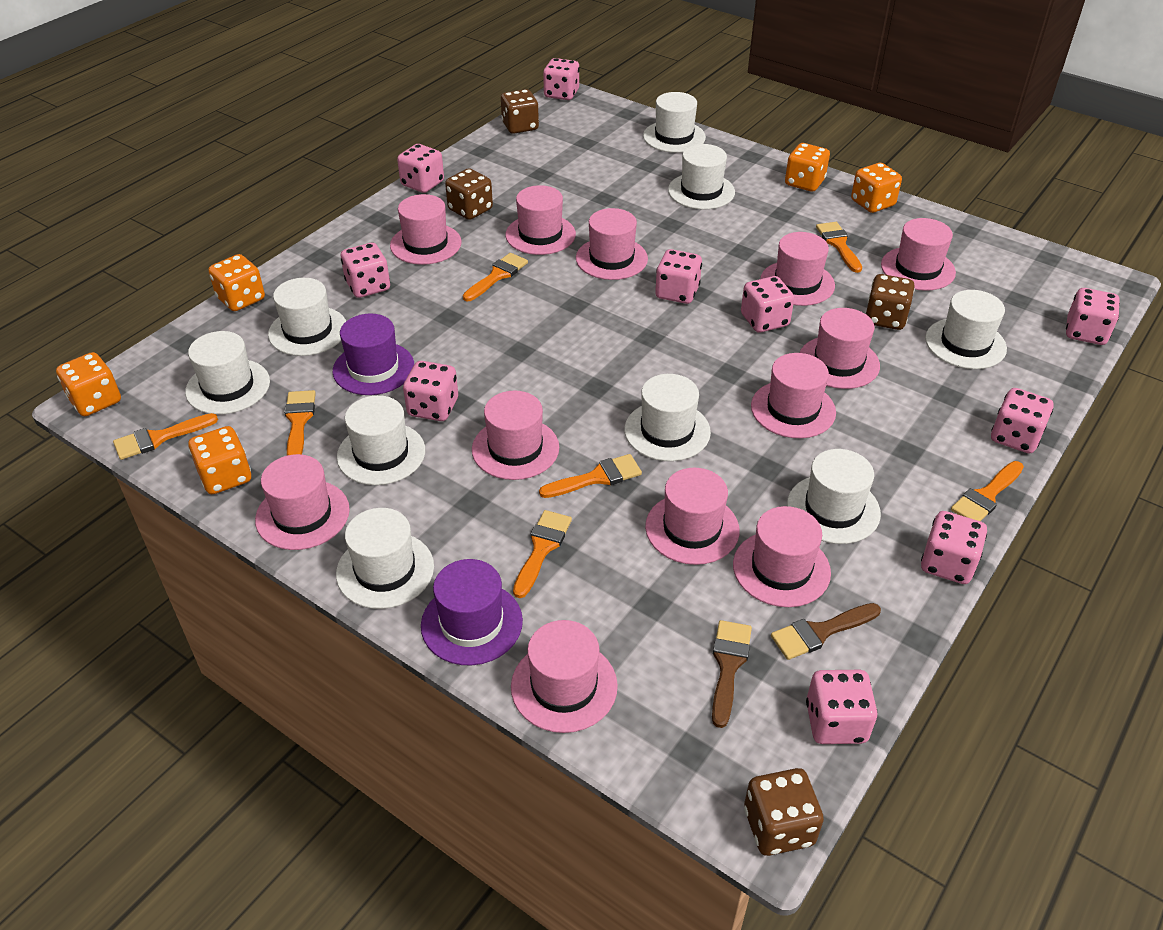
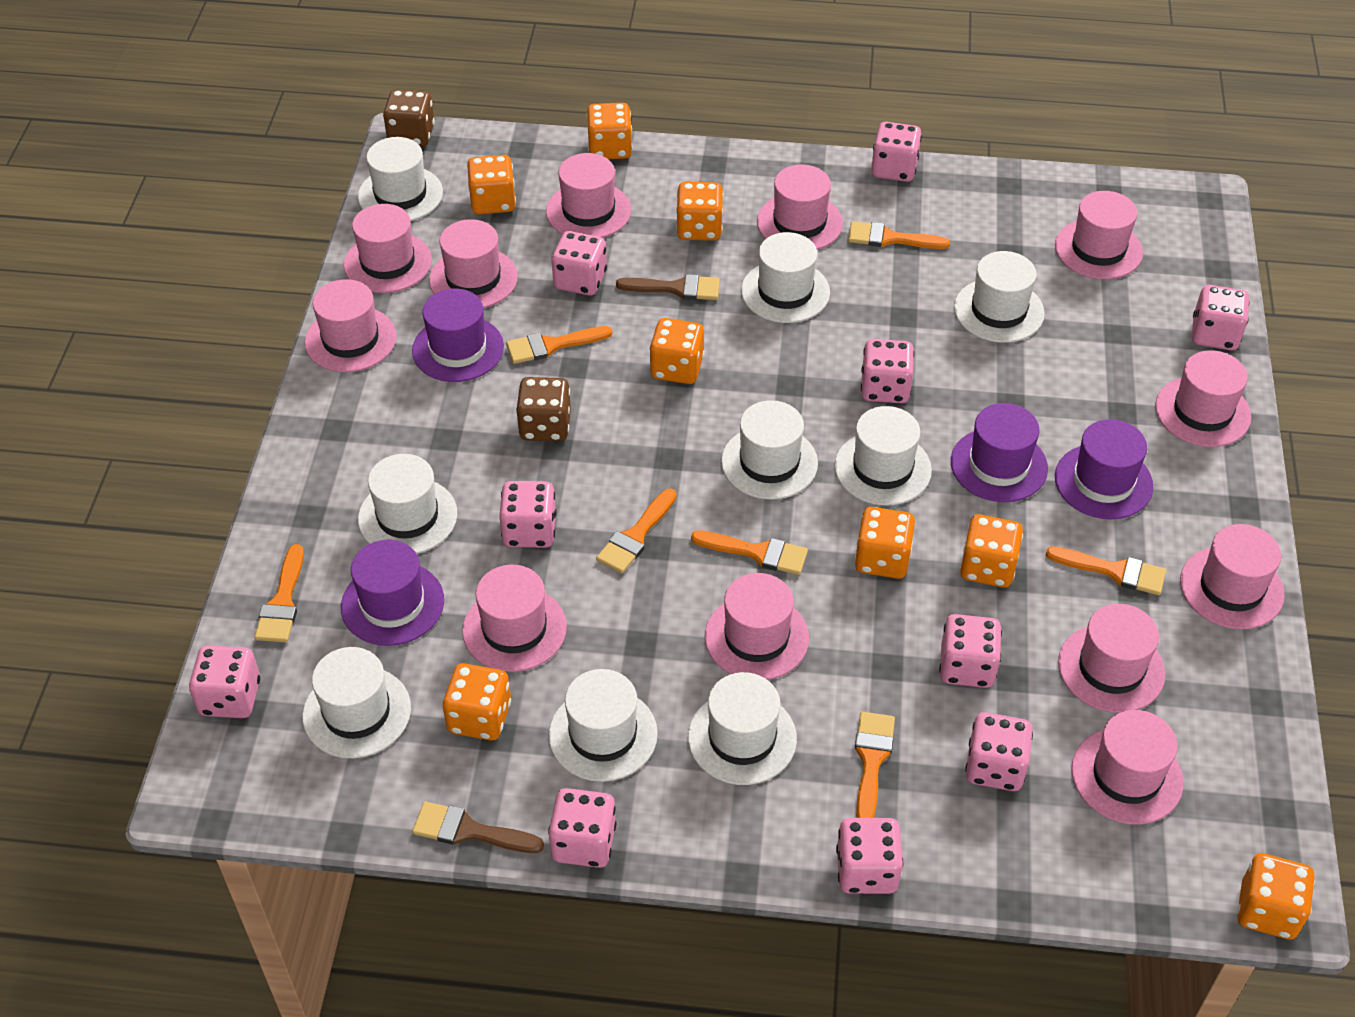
brown dice: 4 -> 2
orange dice: 5 -> 8
purple hat: 2 -> 4

